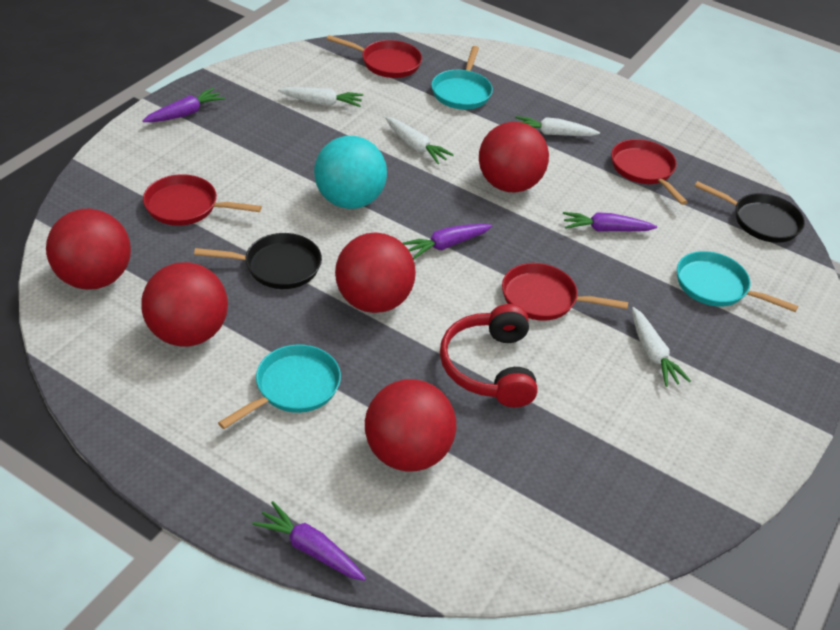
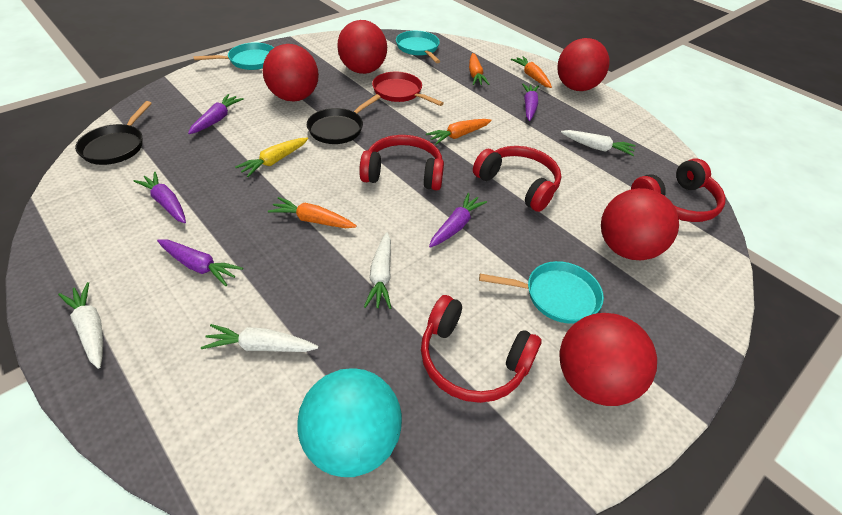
orange carrot: 0 -> 4
purple carrot: 4 -> 5
red headphones: 1 -> 4
red pan: 4 -> 1
yellow carrot: 0 -> 1

